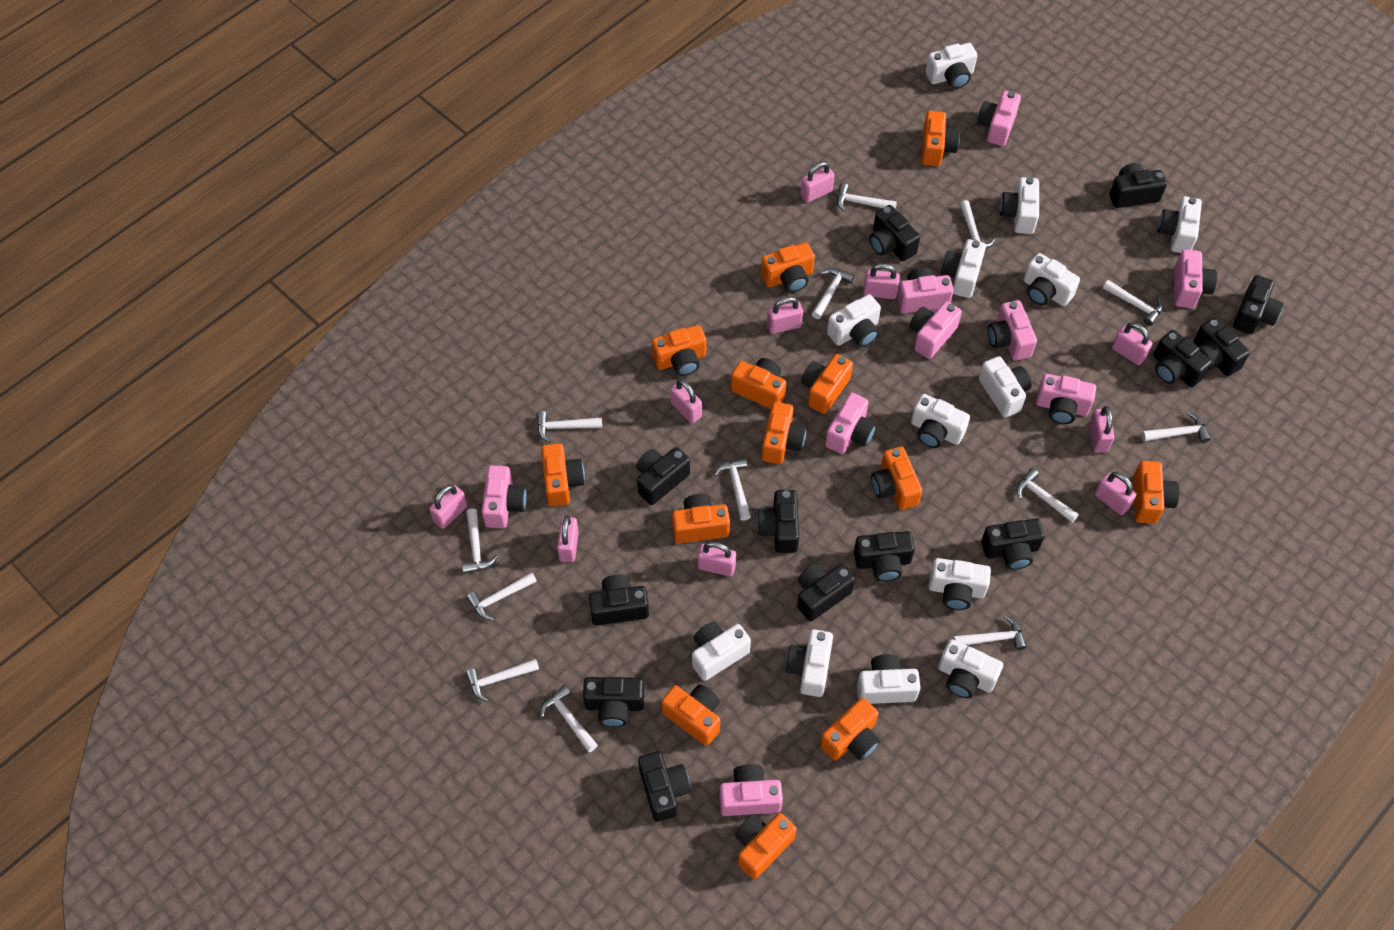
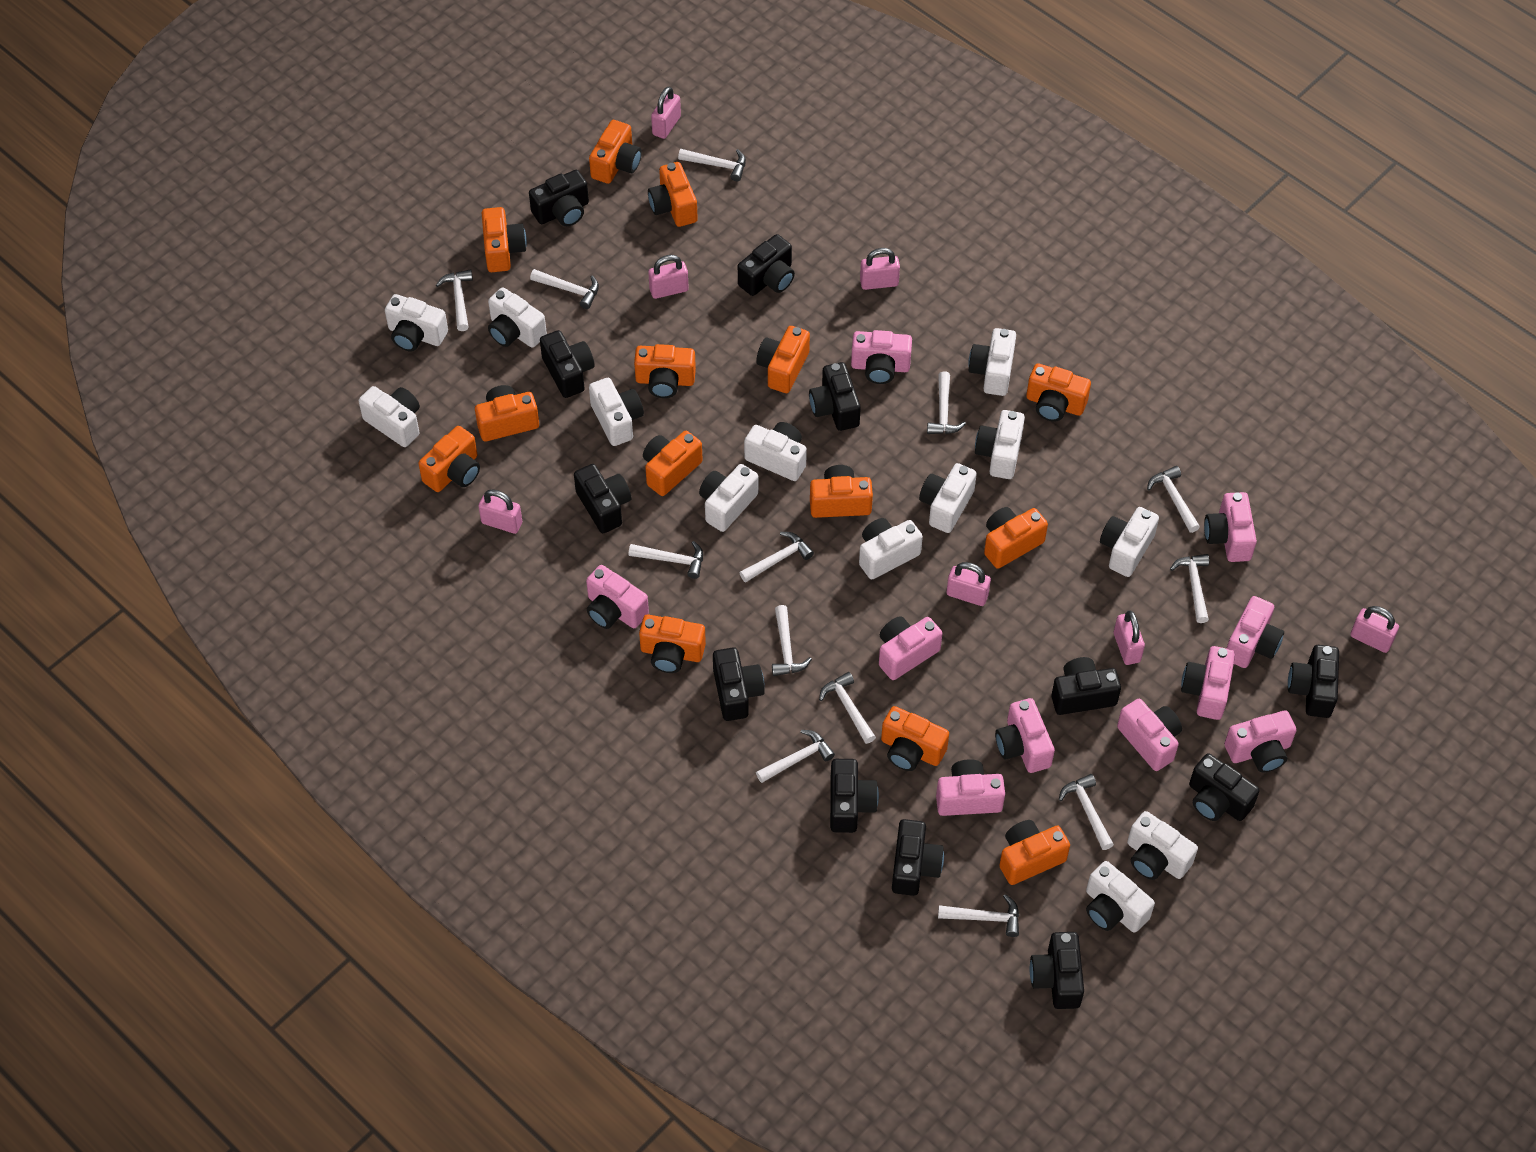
black camera: 13 -> 12
orange camera: 13 -> 14
pink camera: 9 -> 10
pink padlock: 10 -> 7

